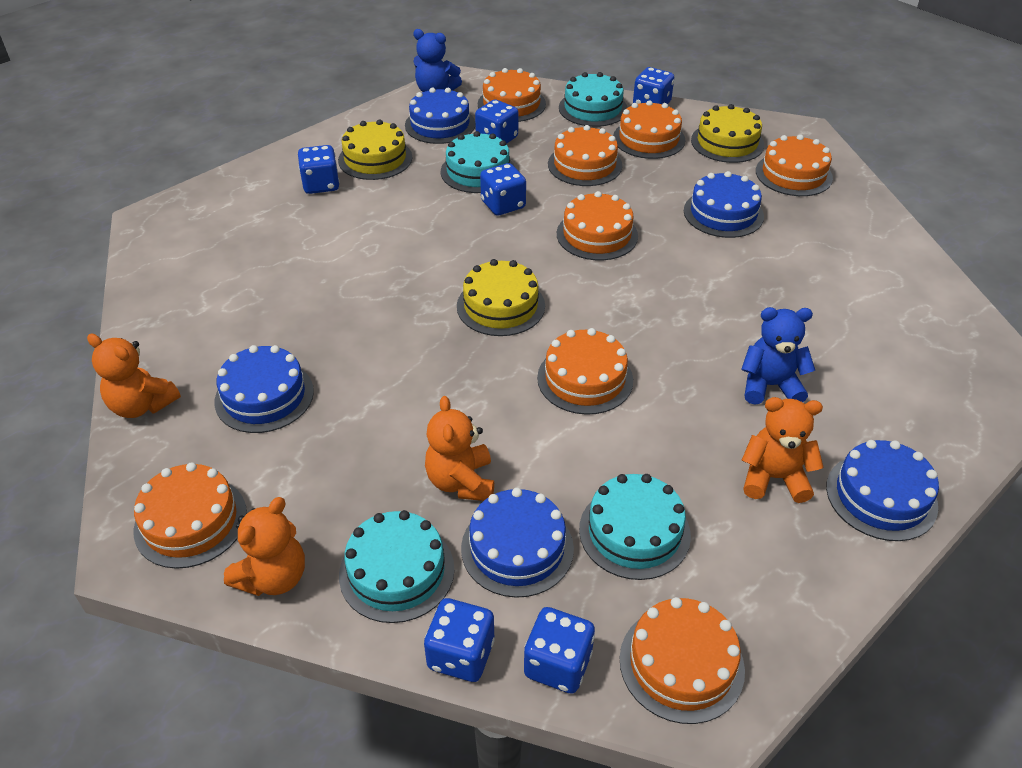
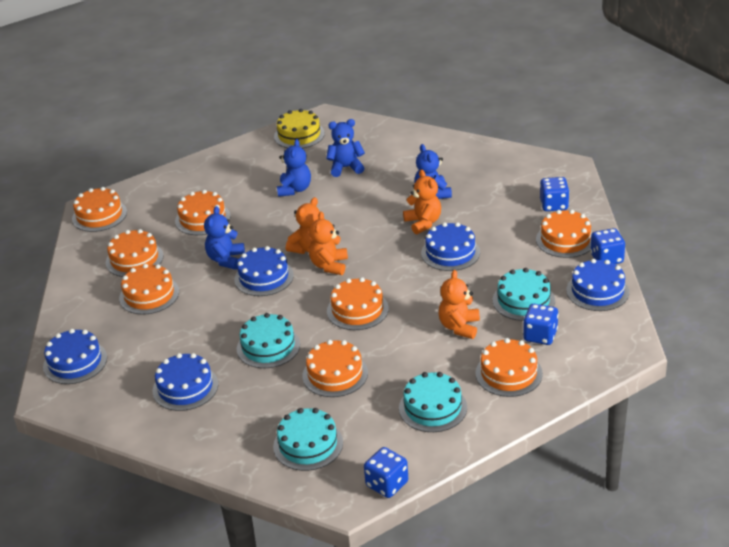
blue dice: 6 -> 4
blue teddy bear: 2 -> 4
yellow cake: 3 -> 1

